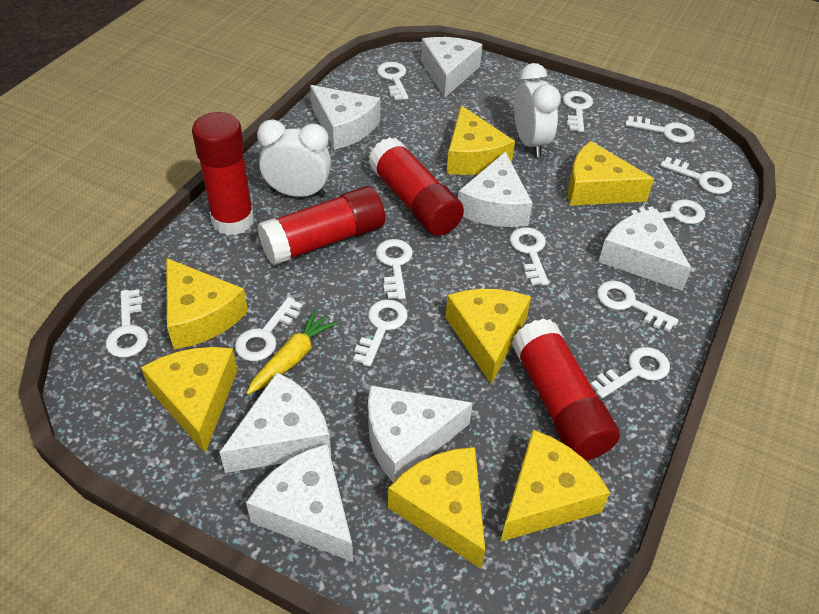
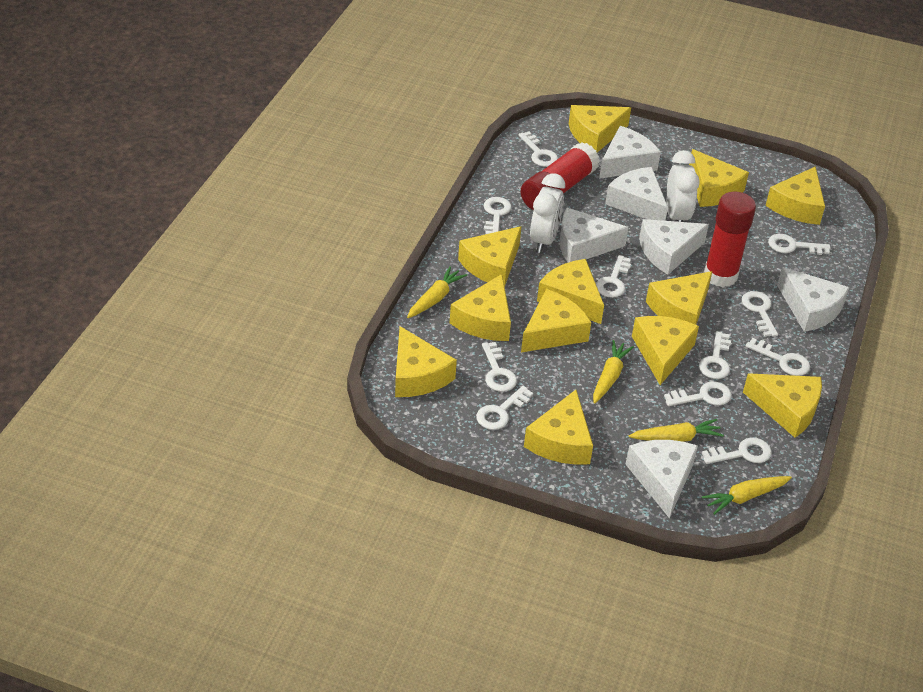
red glue stick: 4 -> 2
white cheese: 7 -> 6
white key: 12 -> 11
yellow carrot: 1 -> 4
yellow cheese: 7 -> 12

